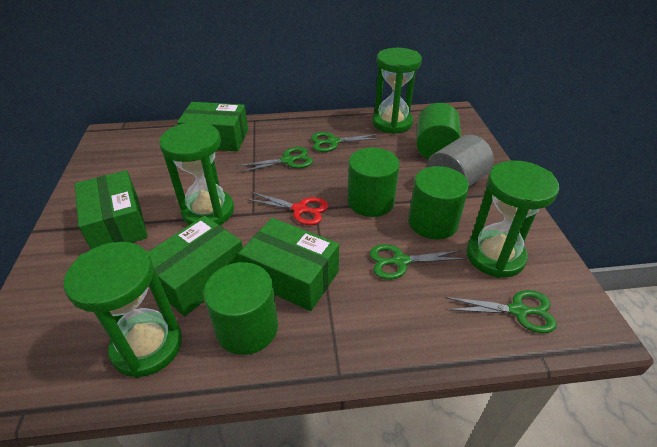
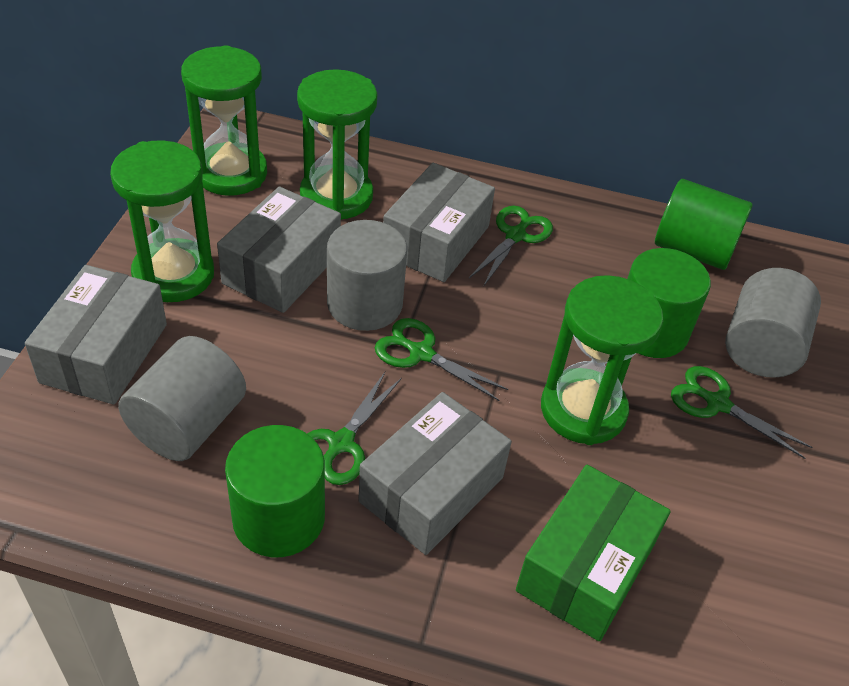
green box: 4 -> 1
green cylinder: 4 -> 3
grey box: 0 -> 4
grey cylinder: 1 -> 3
red scissors: 1 -> 0

